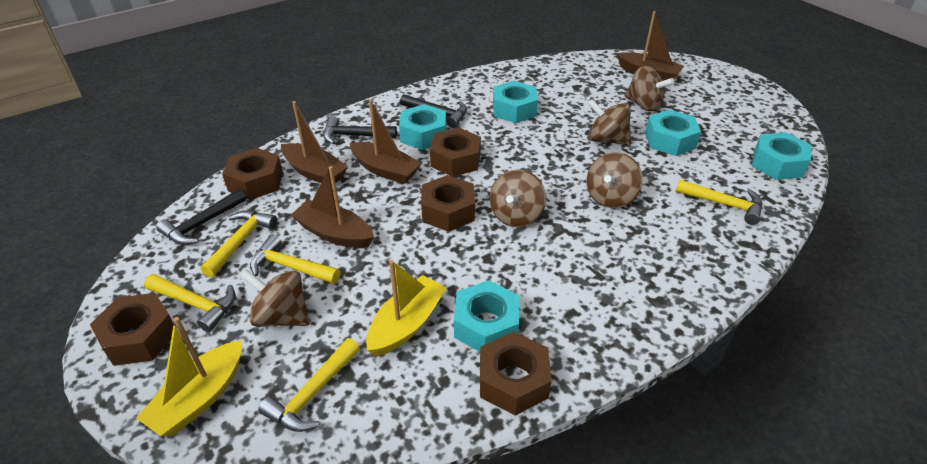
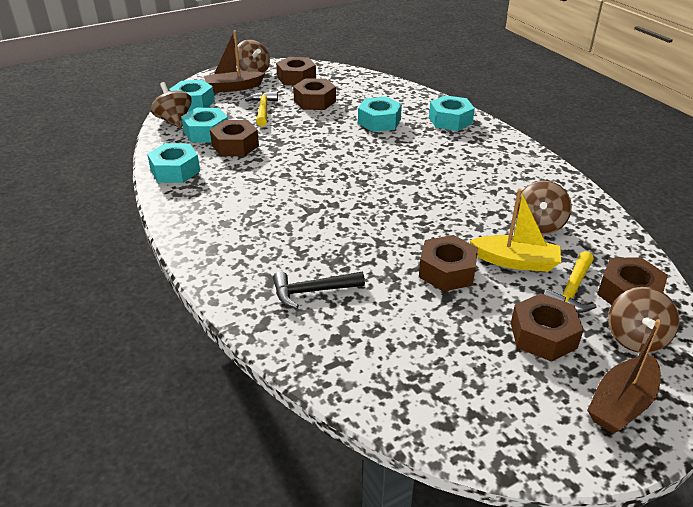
black hammer: 3 -> 1
brown boat: 4 -> 2
brown nut: 5 -> 6
brown spinning top: 5 -> 4
yellow boat: 2 -> 1
yellow hammer: 5 -> 2

